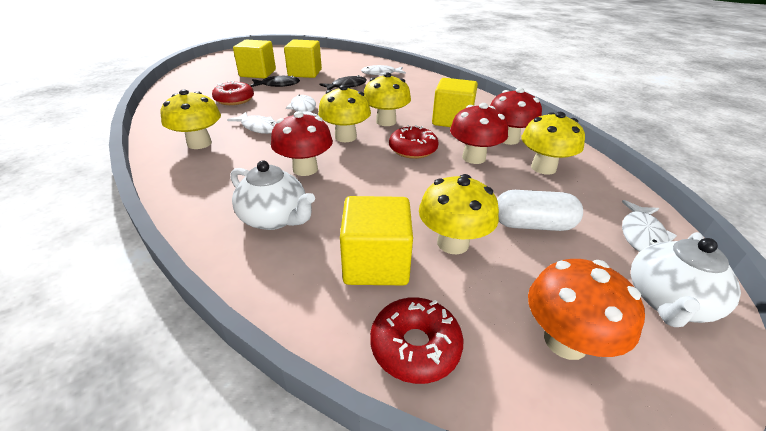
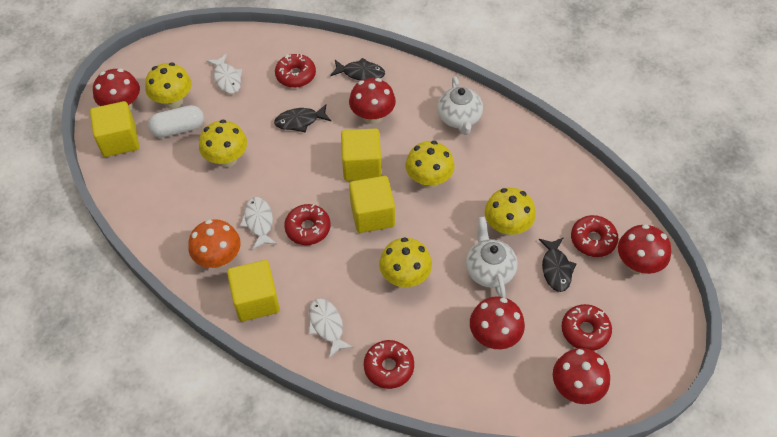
black fish: 2 -> 3
red donut: 3 -> 5
red mushroom: 3 -> 5
white fish: 4 -> 3

